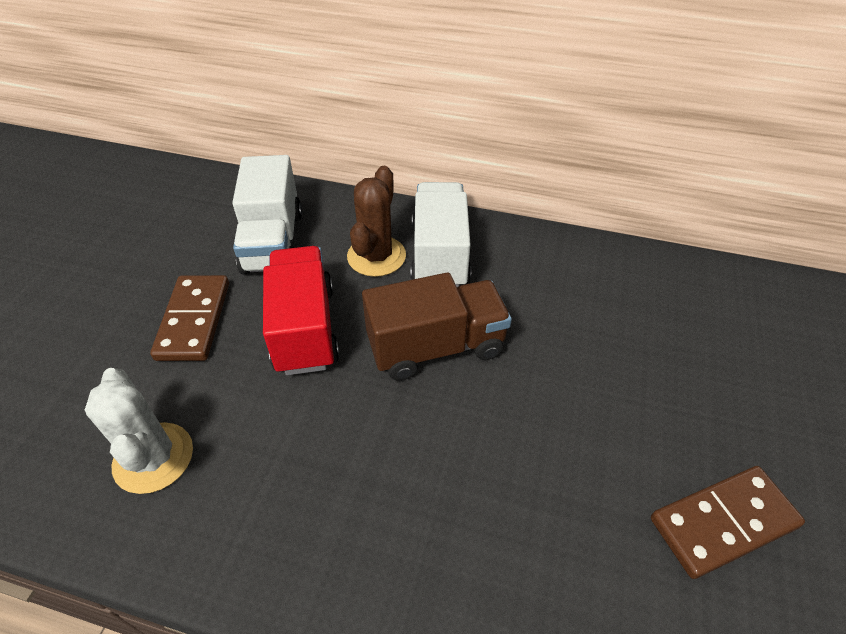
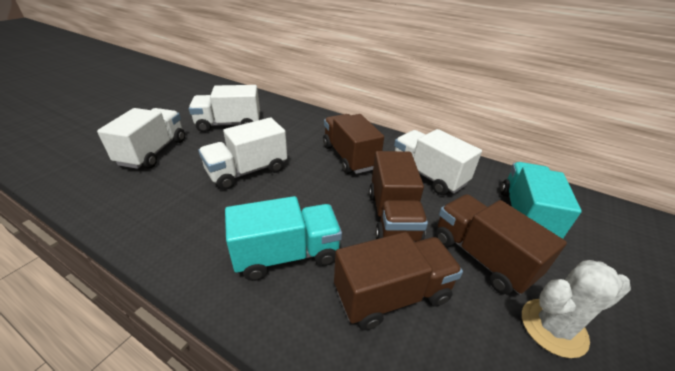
brown cactus: 1 -> 0
brown domino: 2 -> 0
brown truck: 1 -> 4
red truck: 1 -> 0
turquoise truck: 0 -> 2
white truck: 2 -> 4

